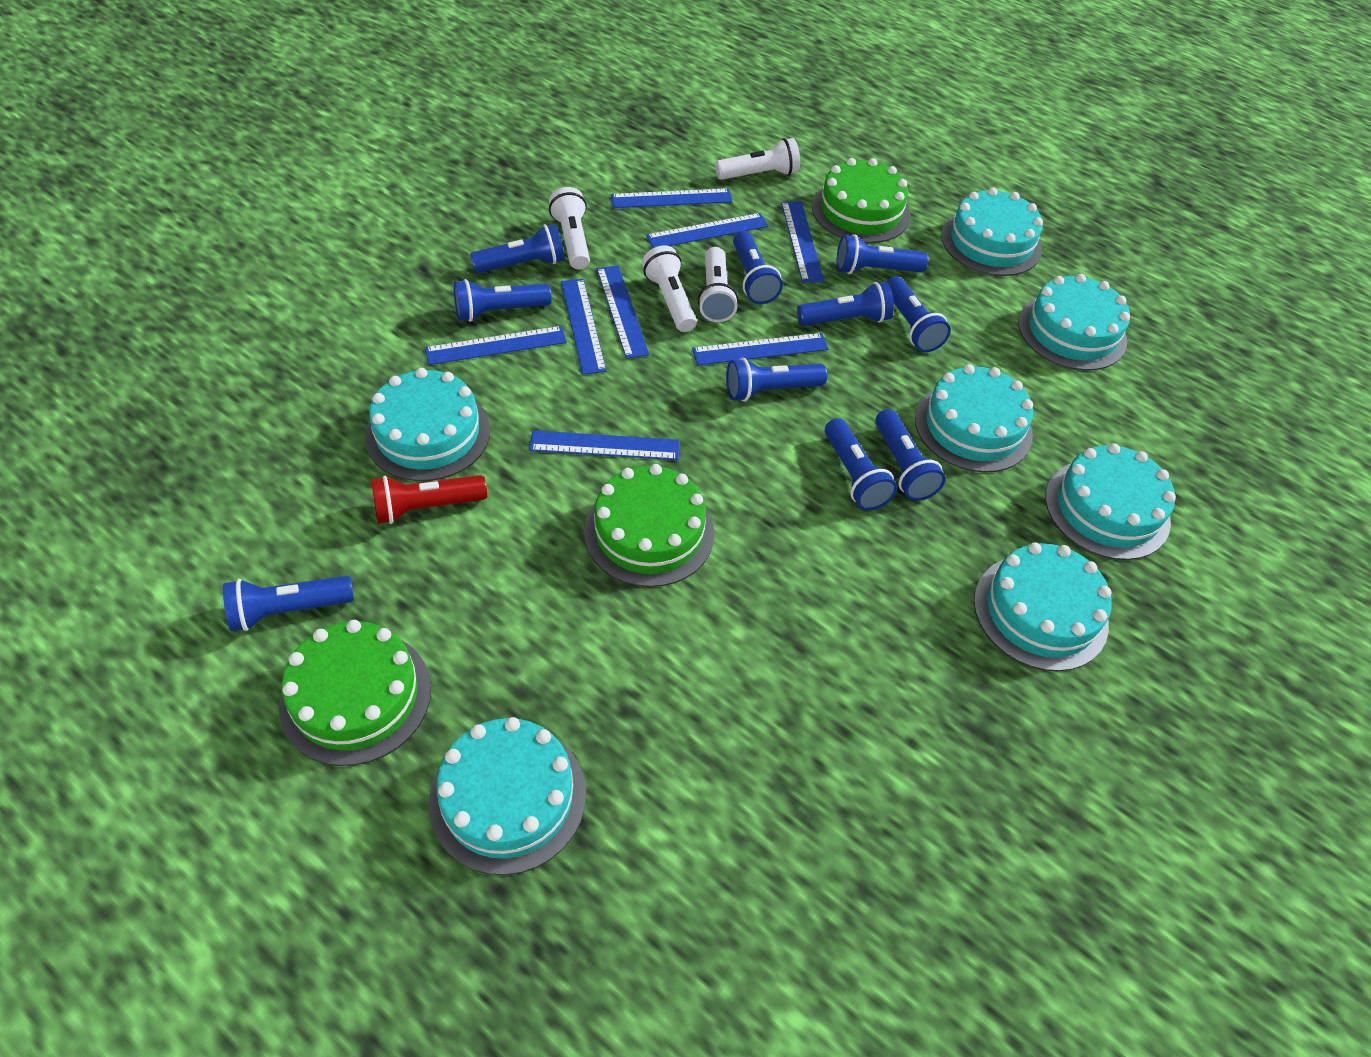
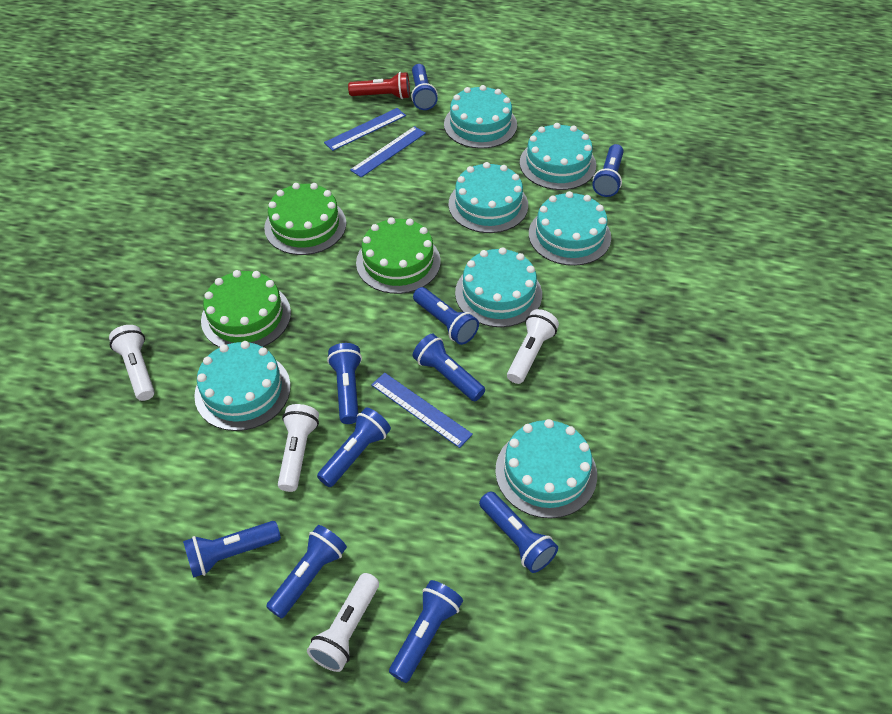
blue ruler: 8 -> 3

